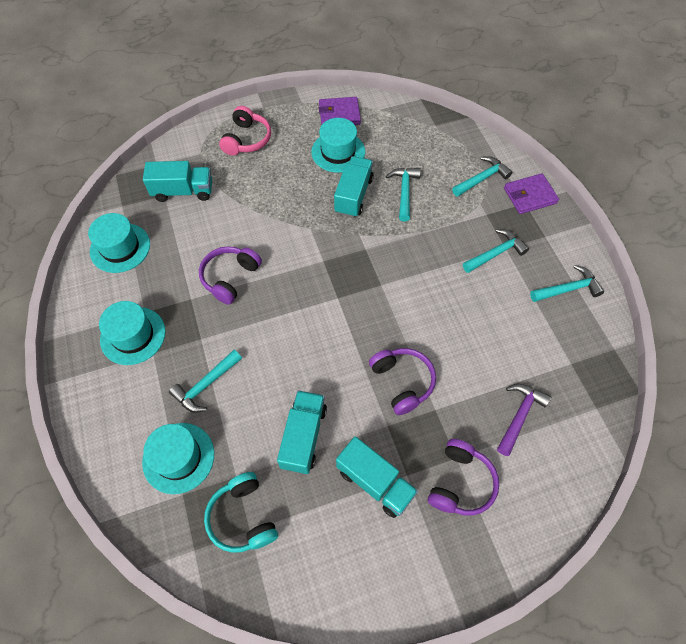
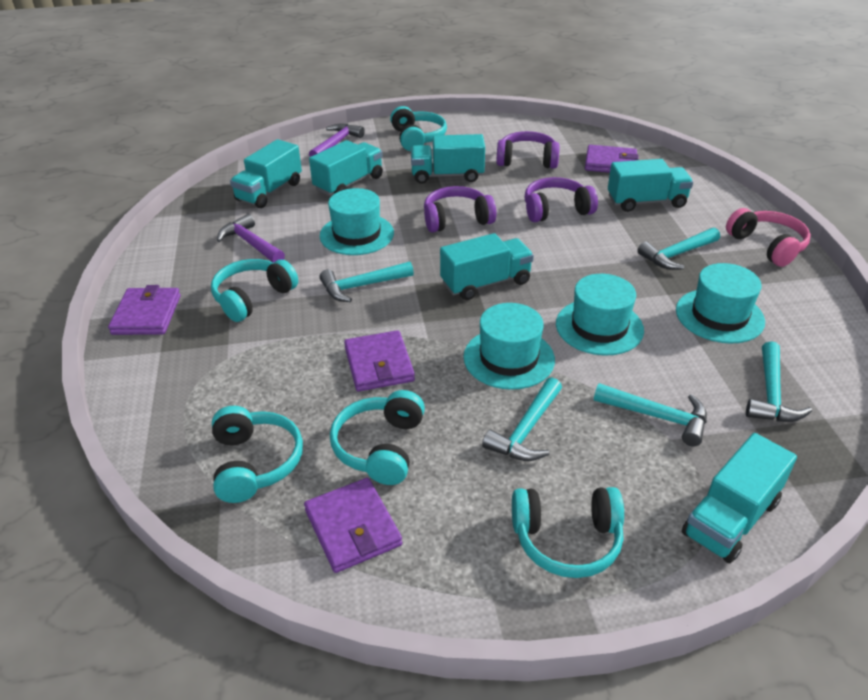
purple hammer: 1 -> 2
purple wallet: 2 -> 4
turquoise headphones: 1 -> 5
turquoise truck: 4 -> 6

